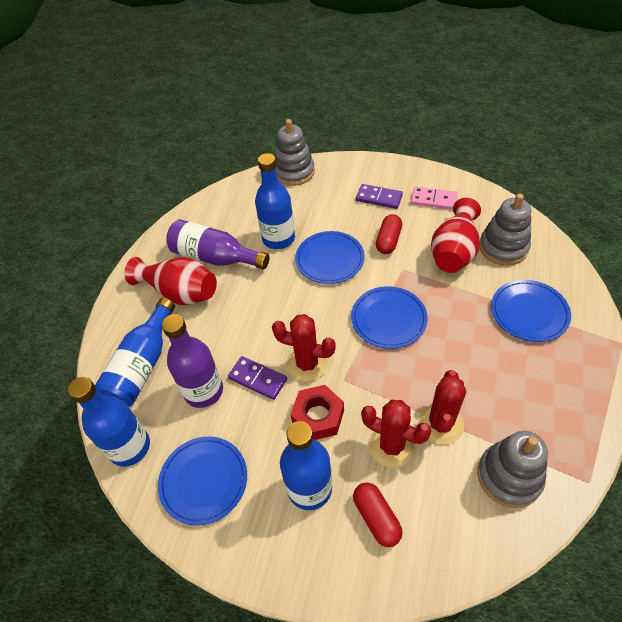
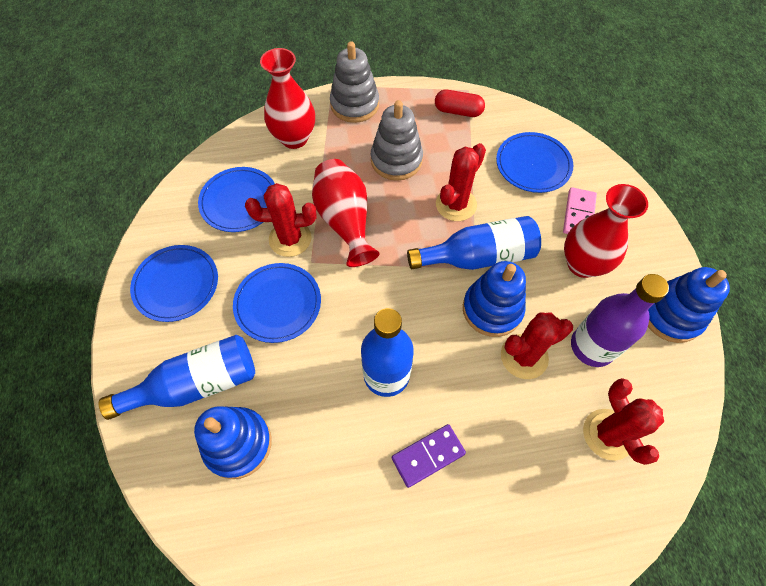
blue bottle: 4 -> 3
blue stacking toy: 0 -> 3
grey stacking toy: 3 -> 2
purple bottle: 2 -> 1
purple domino: 2 -> 1
red cactus: 3 -> 4
red capsule: 2 -> 1
red nut: 1 -> 0
red vase: 2 -> 3

